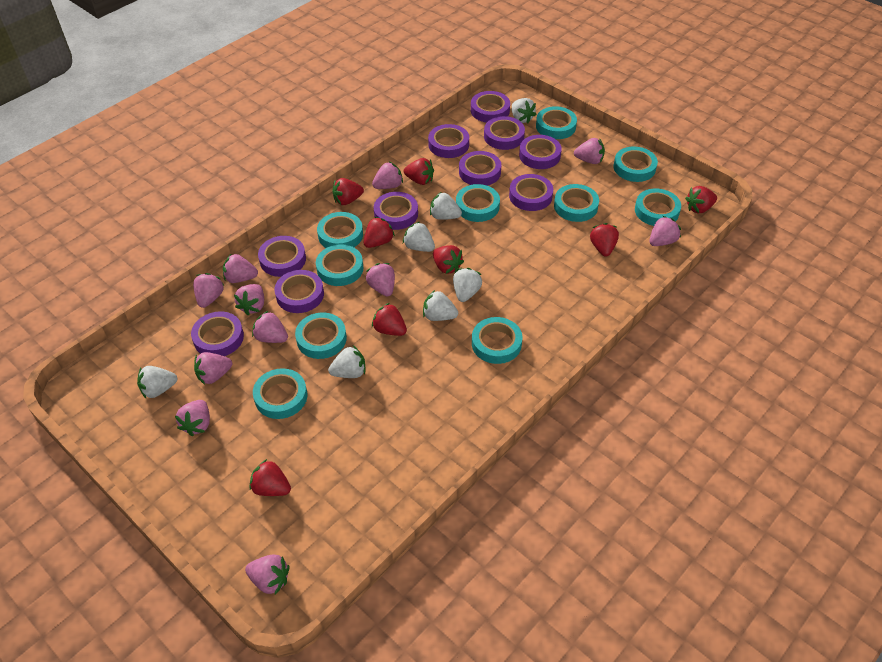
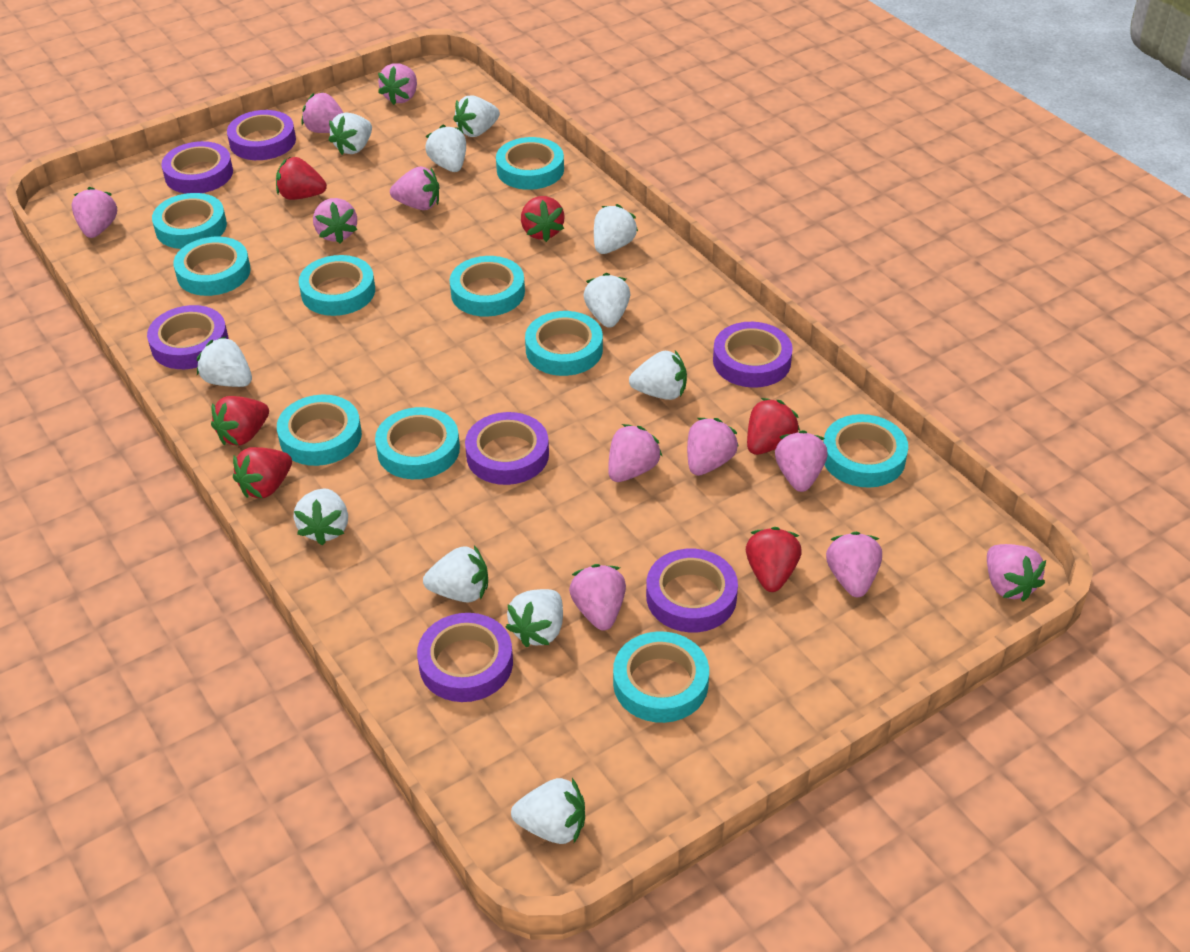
purple tape: 10 -> 7
red strawberry: 8 -> 6
white strawberry: 7 -> 11

